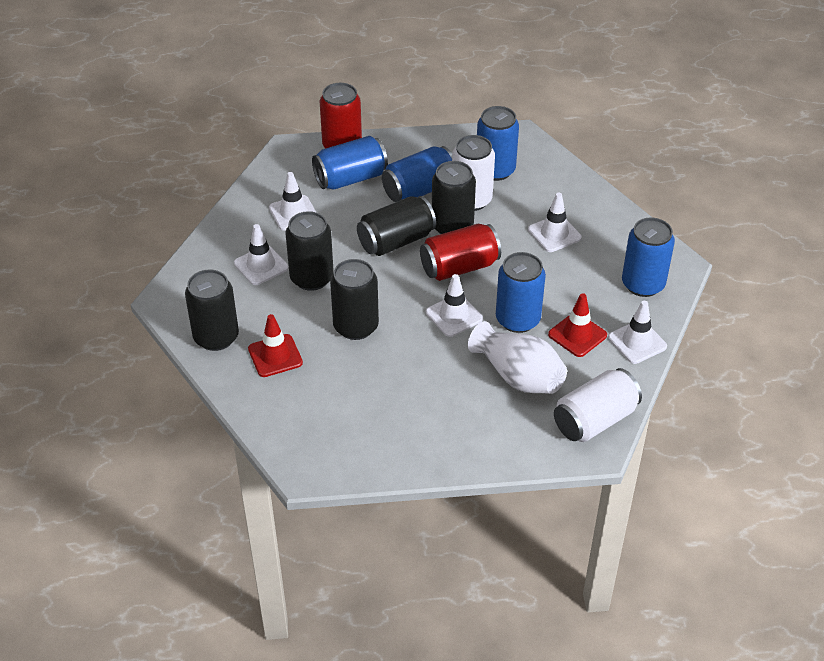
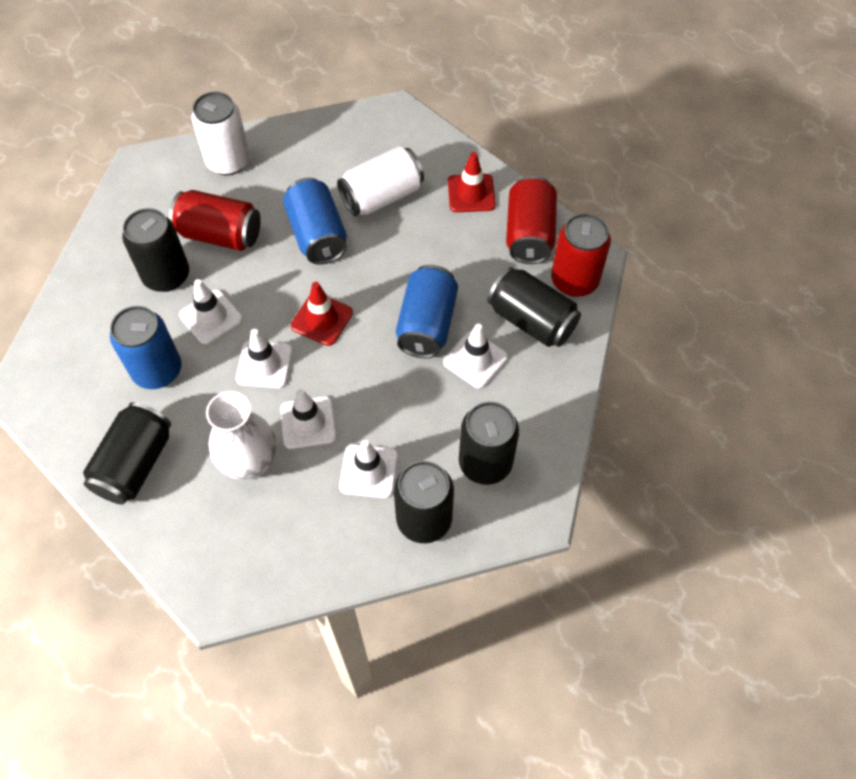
blue can: 5 -> 3
red can: 2 -> 3

